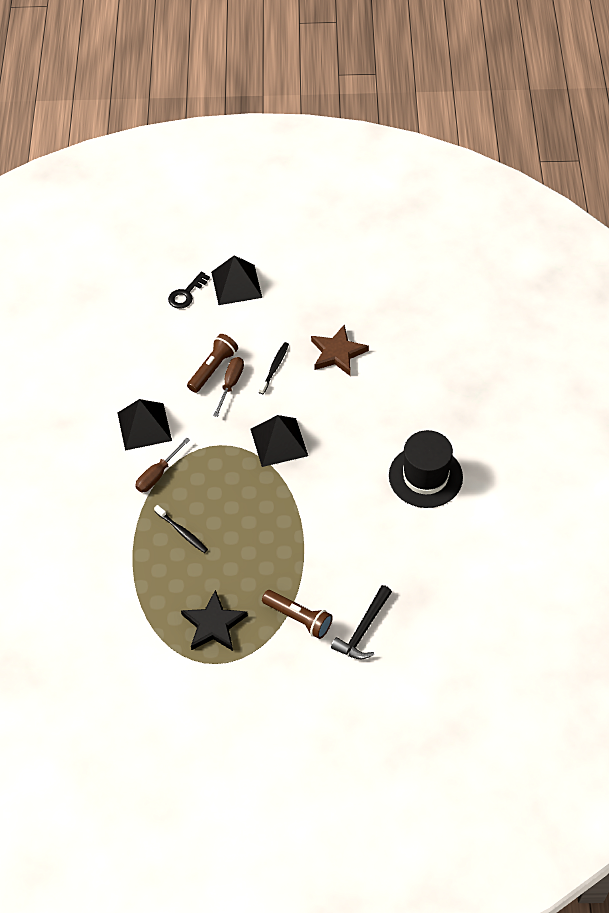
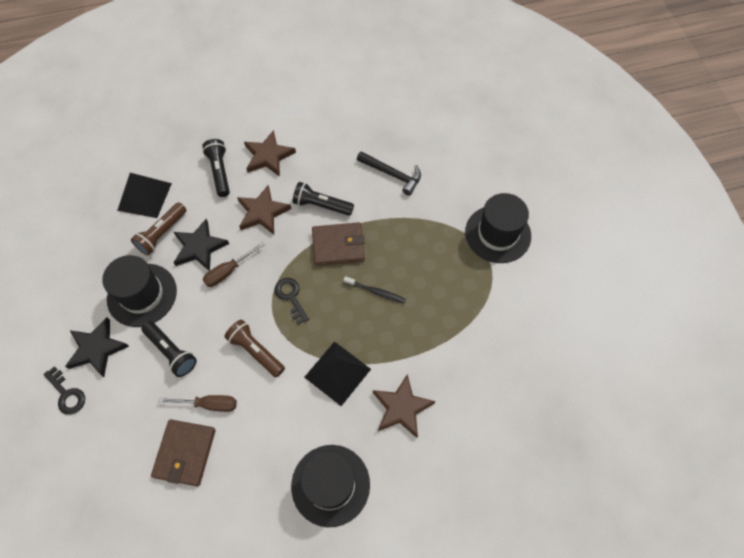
black flashlight: 0 -> 3
black hat: 1 -> 3
black key: 1 -> 2
black pyramid: 3 -> 2
black star: 1 -> 2
black toothbrush: 2 -> 1
brown star: 1 -> 3
brown wallet: 0 -> 2

